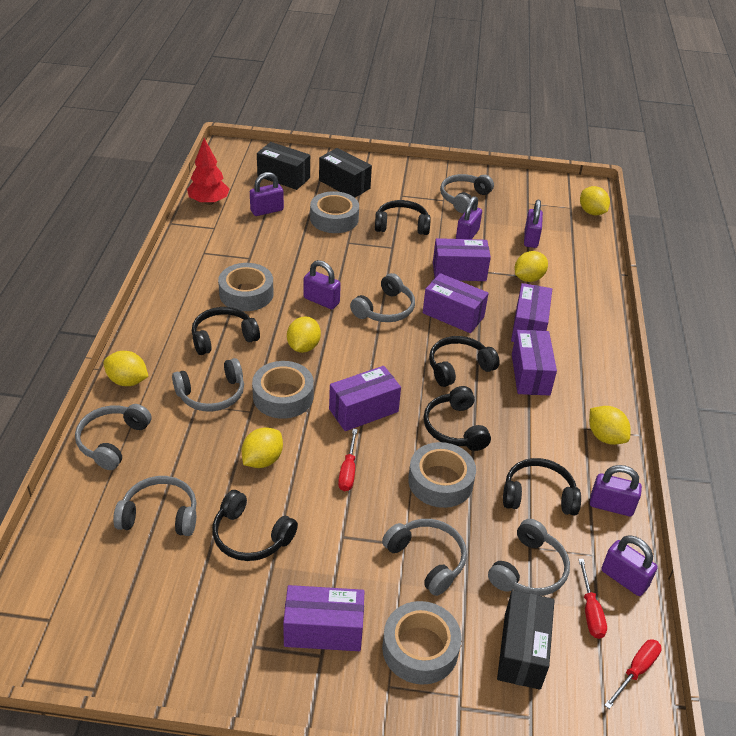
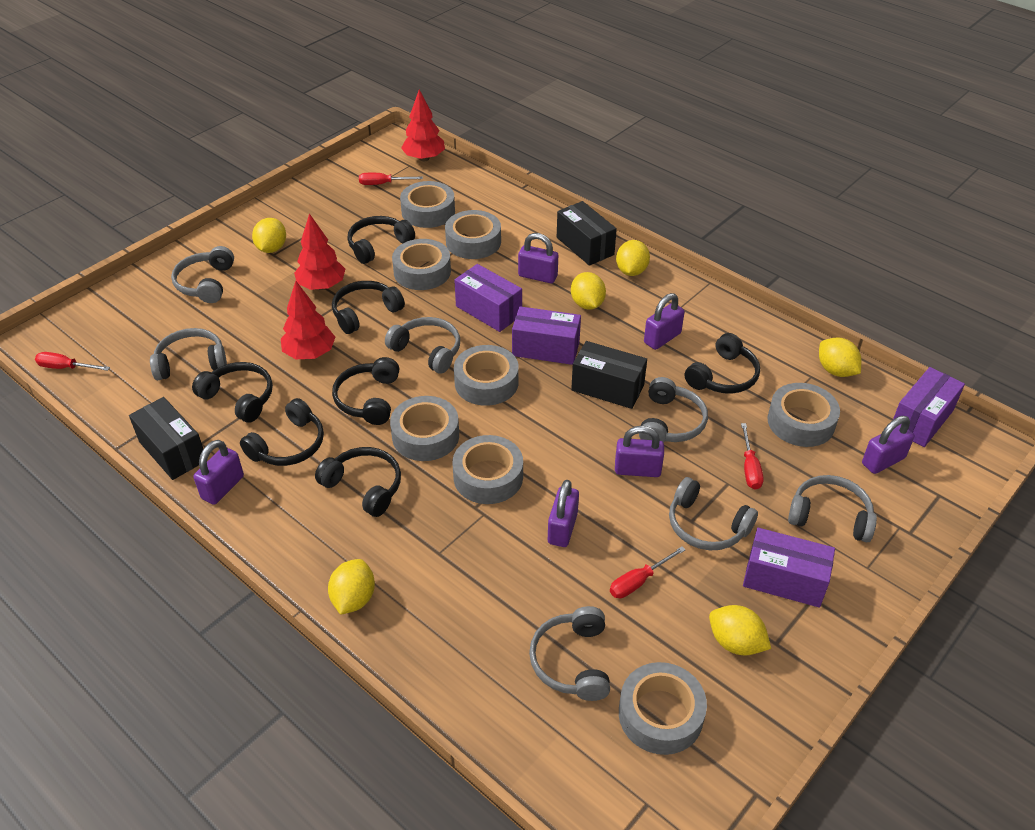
black headphones: 6 -> 7
grey tape: 5 -> 8
purple box: 6 -> 4
red screwdriver: 3 -> 4
red tree: 1 -> 3

